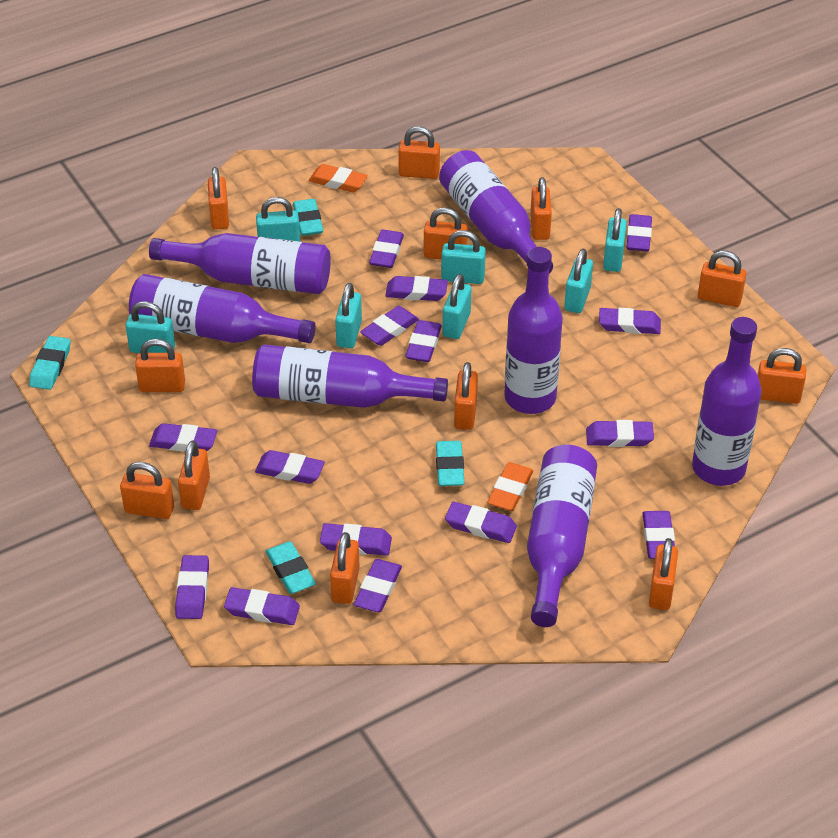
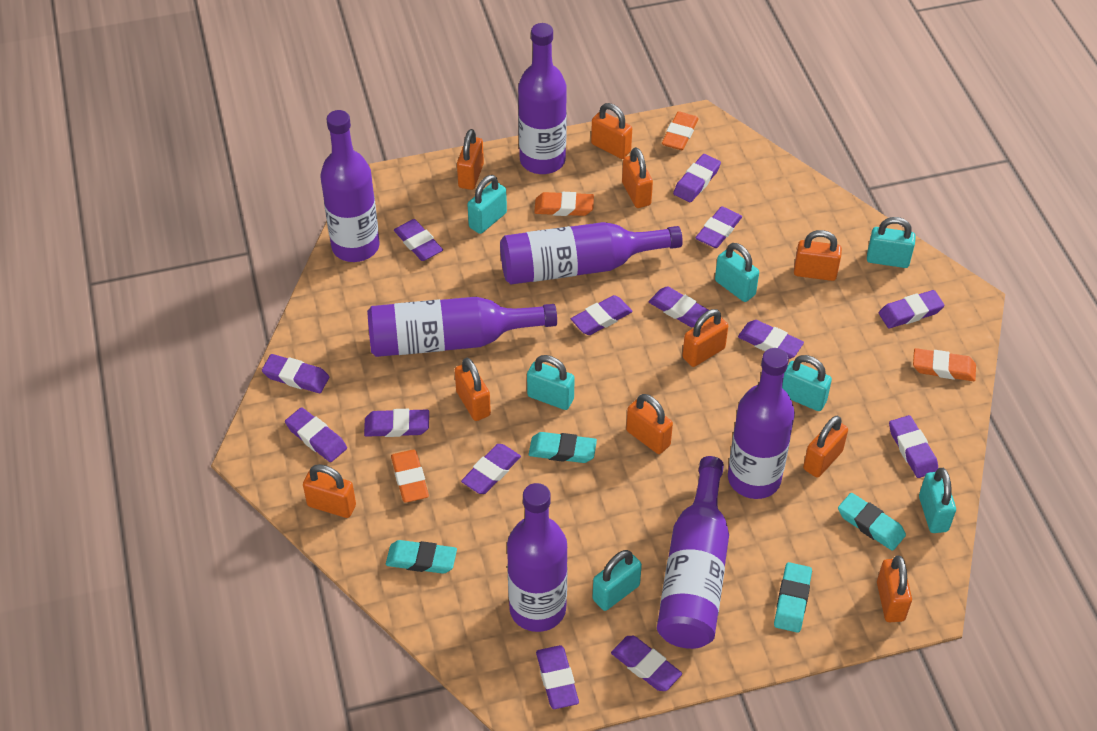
orange eraser: 2 -> 4
orange padlock: 12 -> 10
purple eraser: 15 -> 14

